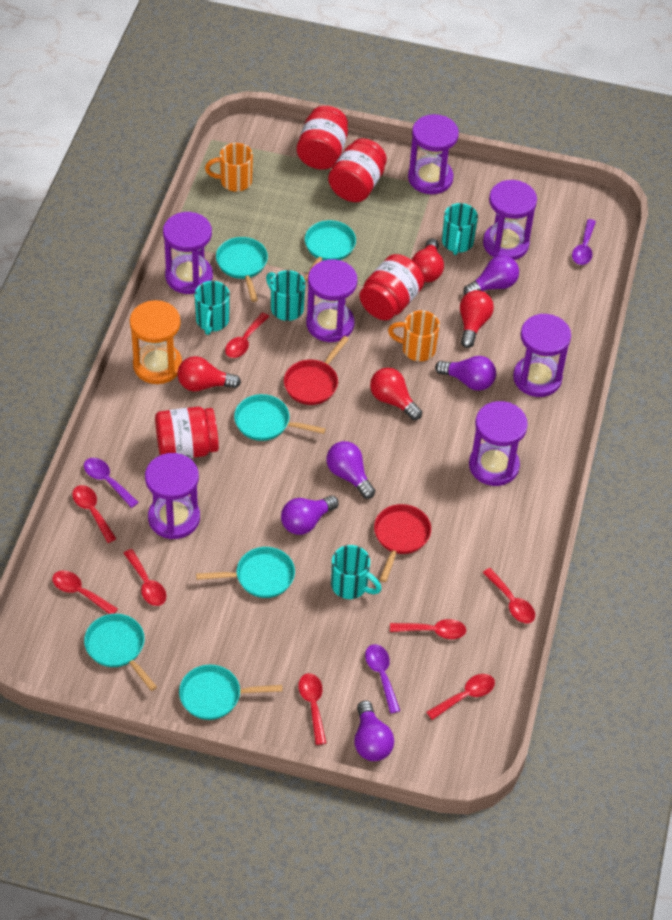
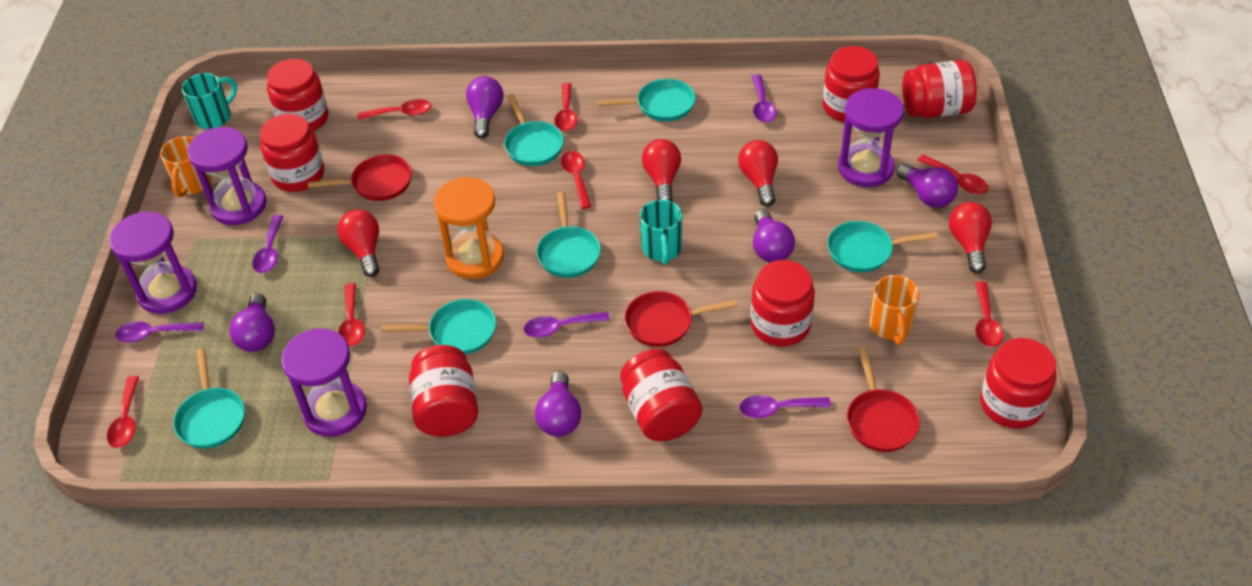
purple hourglass: 7 -> 4
purple spoon: 3 -> 5
red jar: 4 -> 8
red pan: 2 -> 3
red spoon: 8 -> 7
turquoise mug: 4 -> 2

